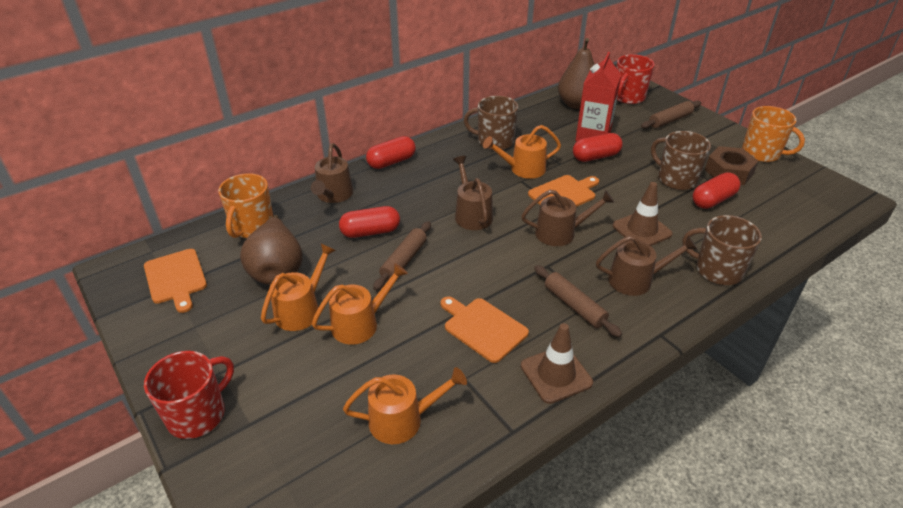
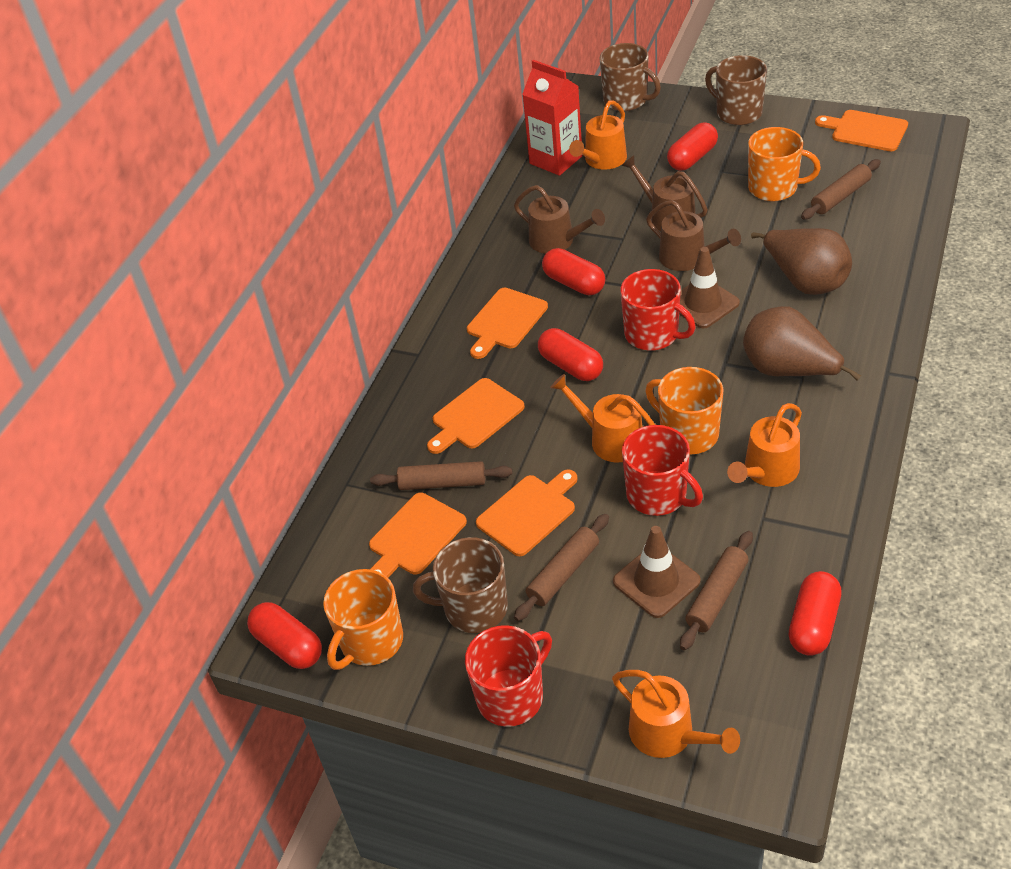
brown nut: 1 -> 0
brown rolling pin: 3 -> 4
brown watering can: 4 -> 3
orange cutting board: 3 -> 5
orange mug: 2 -> 3
red capsule: 4 -> 5
red mug: 2 -> 3

